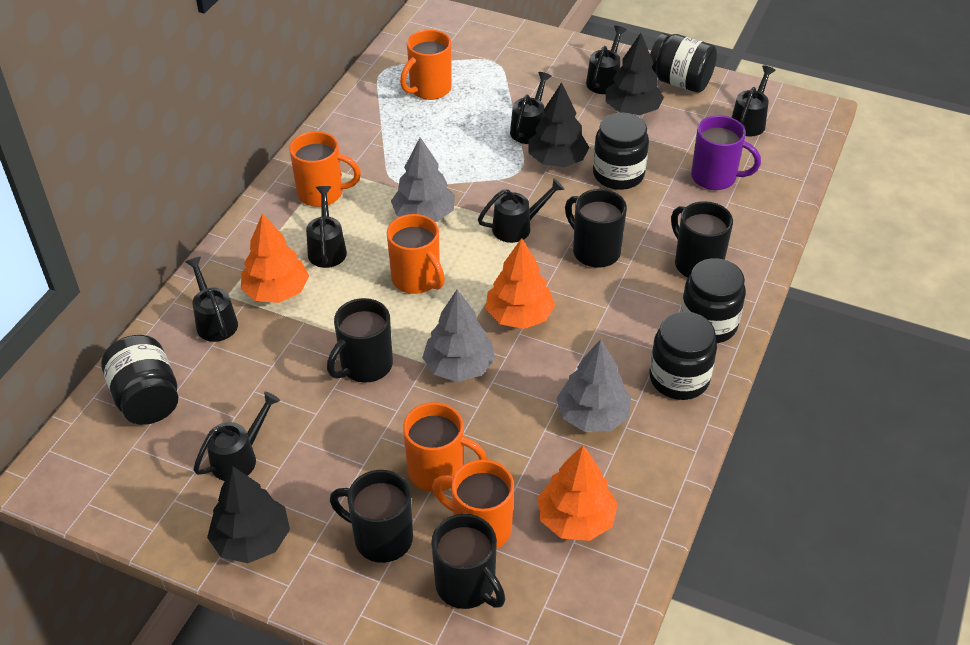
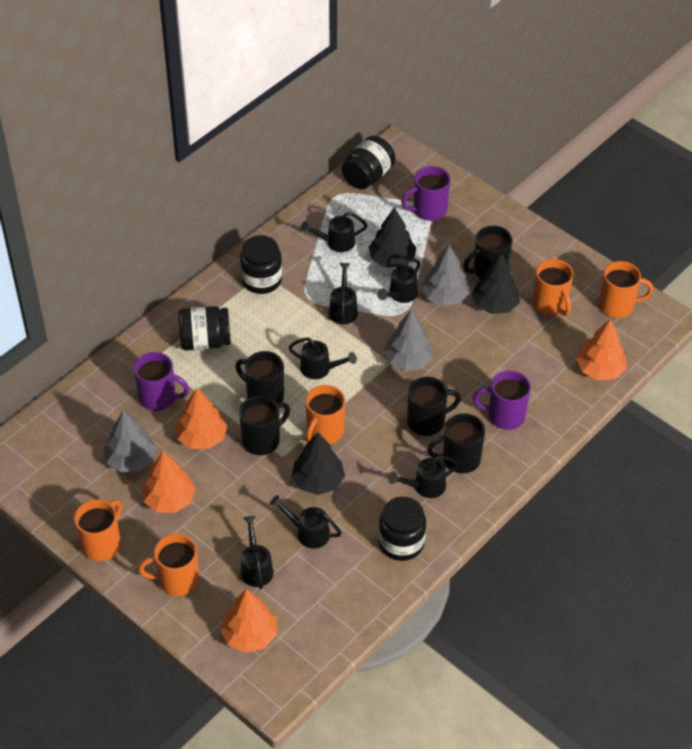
black jar: 5 -> 4
orange tree: 3 -> 4
purple mug: 1 -> 3

